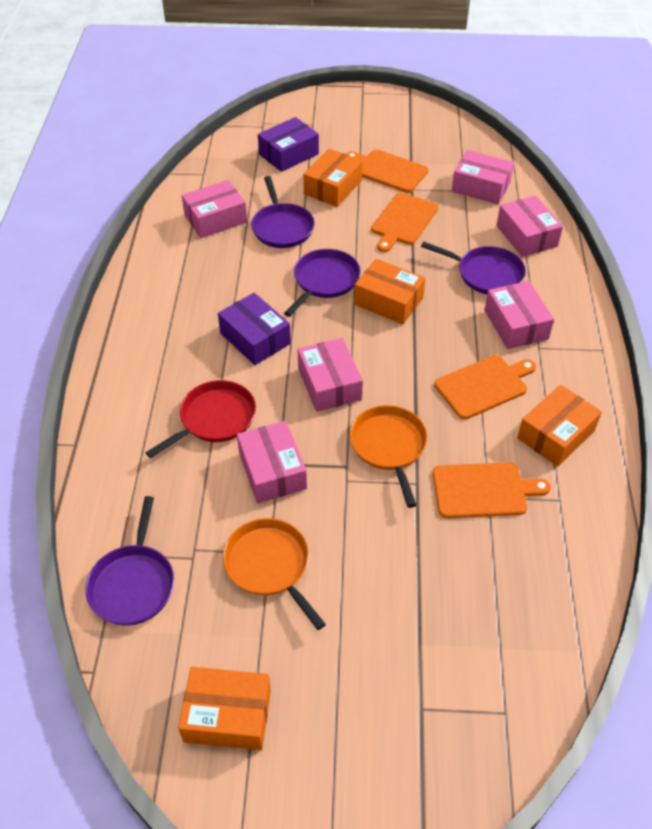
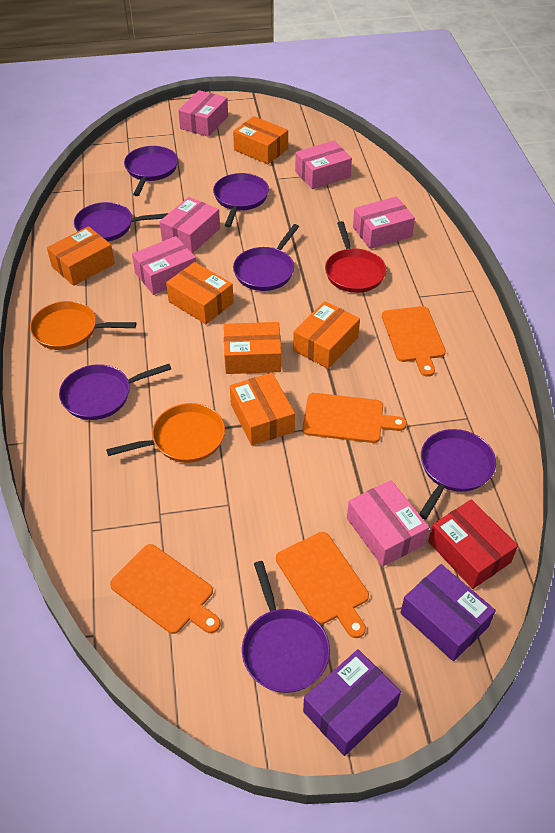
orange box: 4 -> 6
purple pan: 4 -> 7
red box: 0 -> 1

